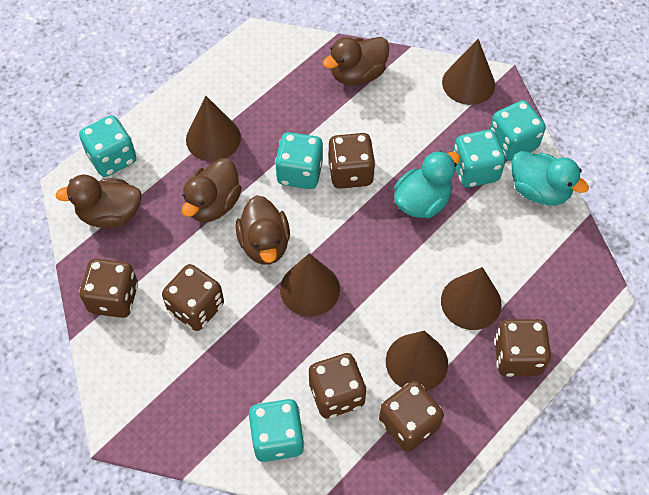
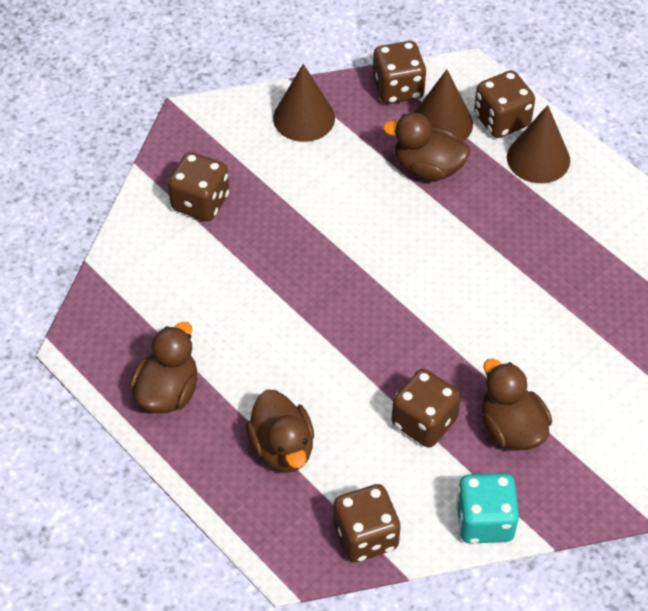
brown cone: 5 -> 3
brown dice: 6 -> 5
turquoise dice: 5 -> 1
turquoise duck: 2 -> 0

